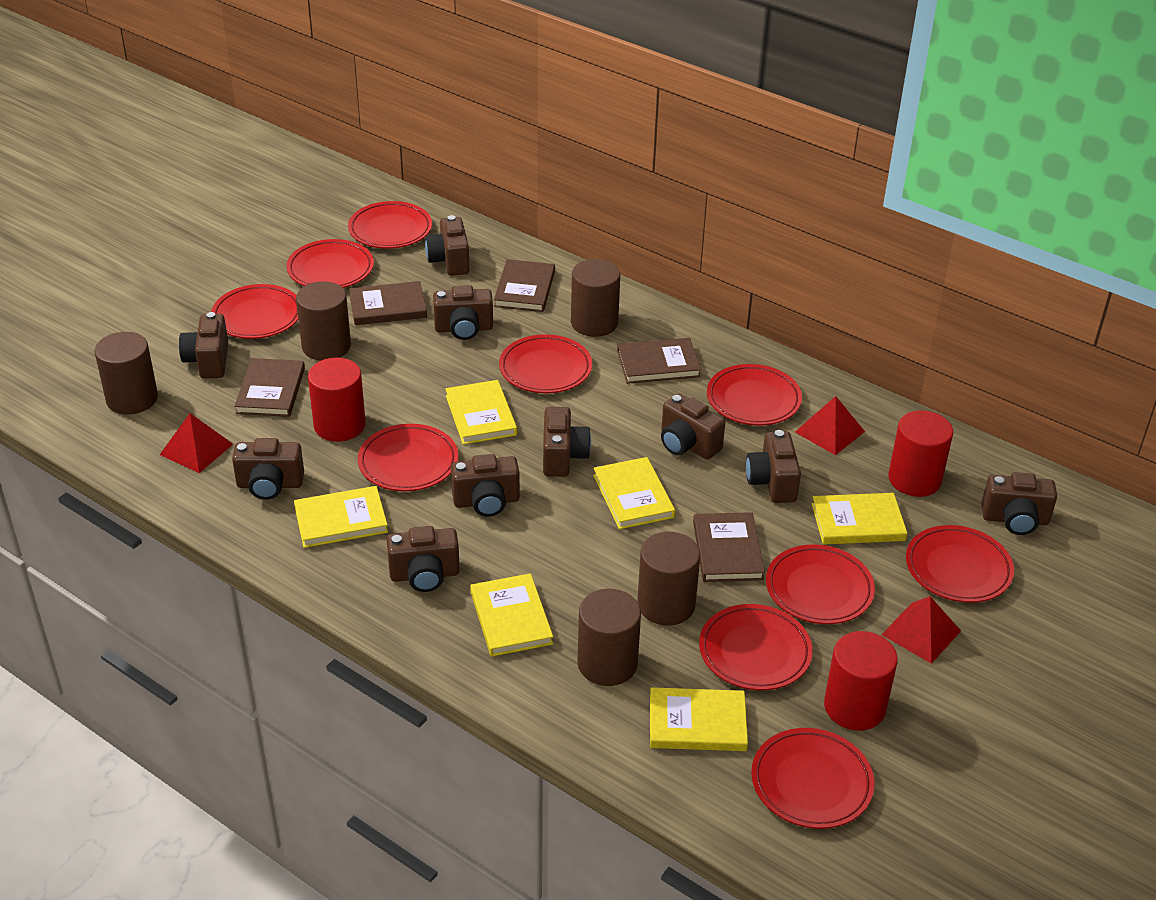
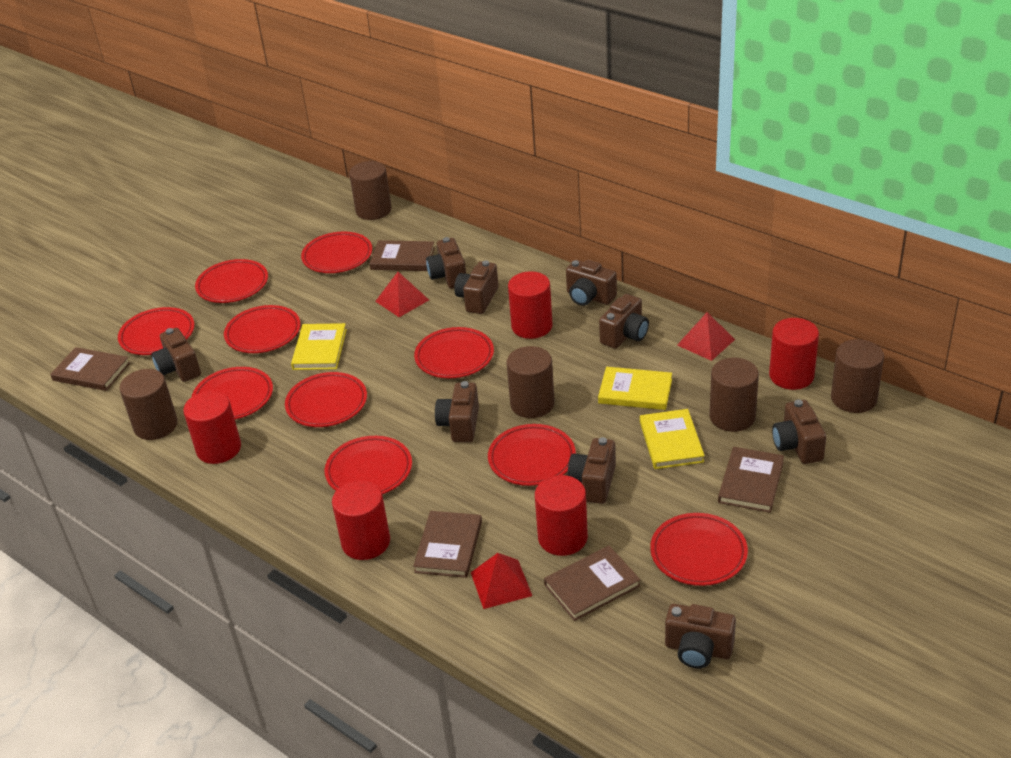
brown camera: 10 -> 9
red cylinder: 3 -> 5
yellow book: 6 -> 3

